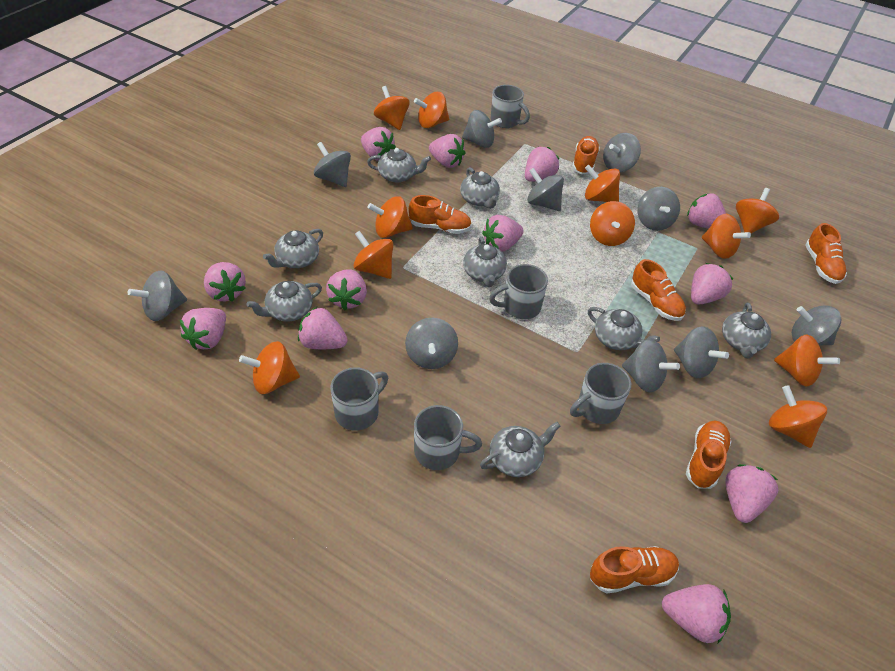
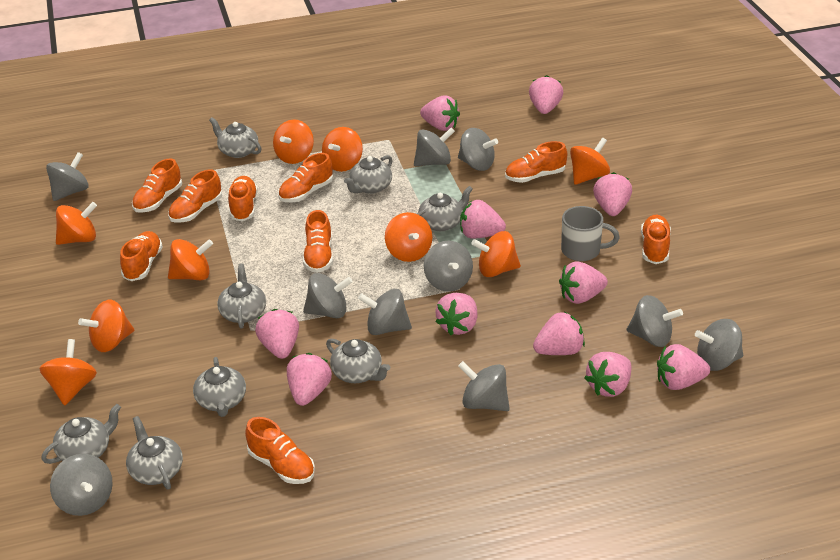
grey mug: 5 -> 1
orange shoe: 6 -> 9
orange spinning top: 11 -> 9
pink strawberry: 12 -> 11

